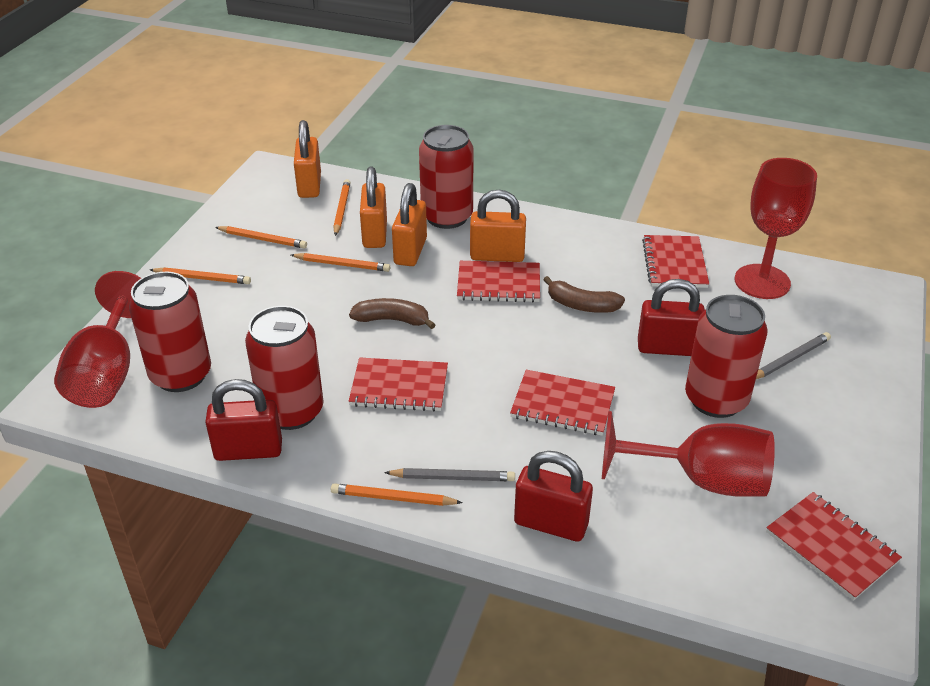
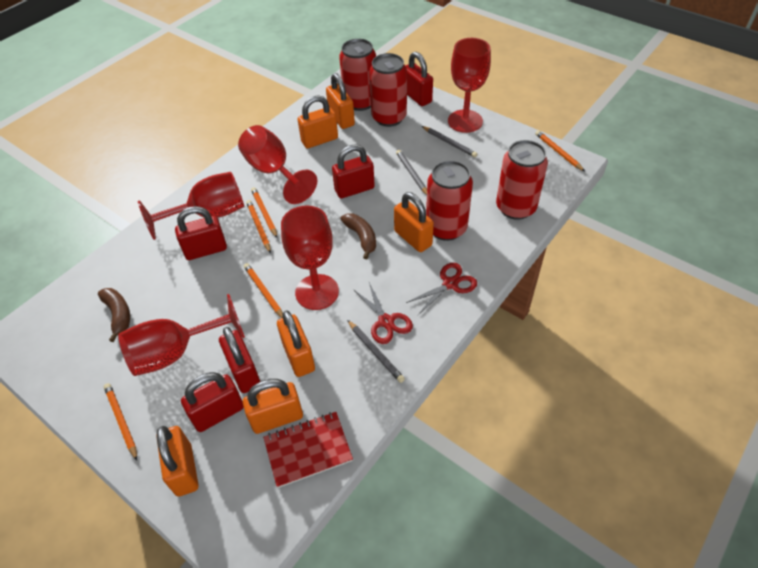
grey pencil: 2 -> 3
orange padlock: 4 -> 6
red goblet: 3 -> 5
red notebook: 5 -> 1
red padlock: 3 -> 5
red scissors: 0 -> 2

